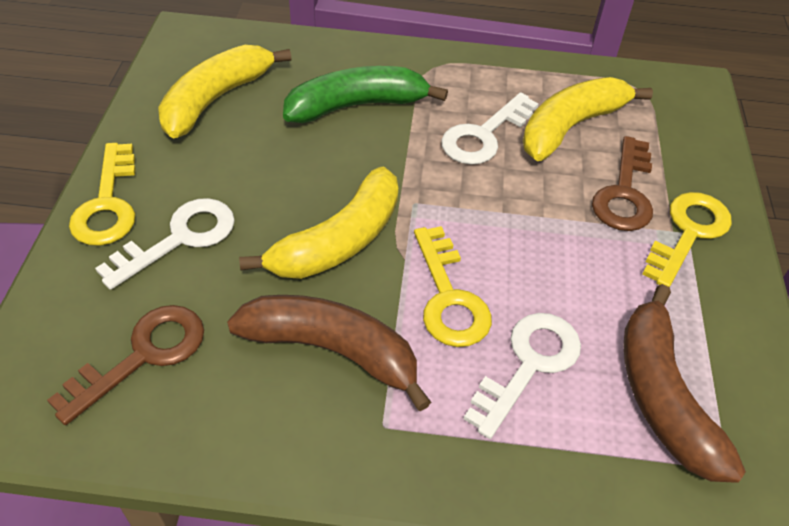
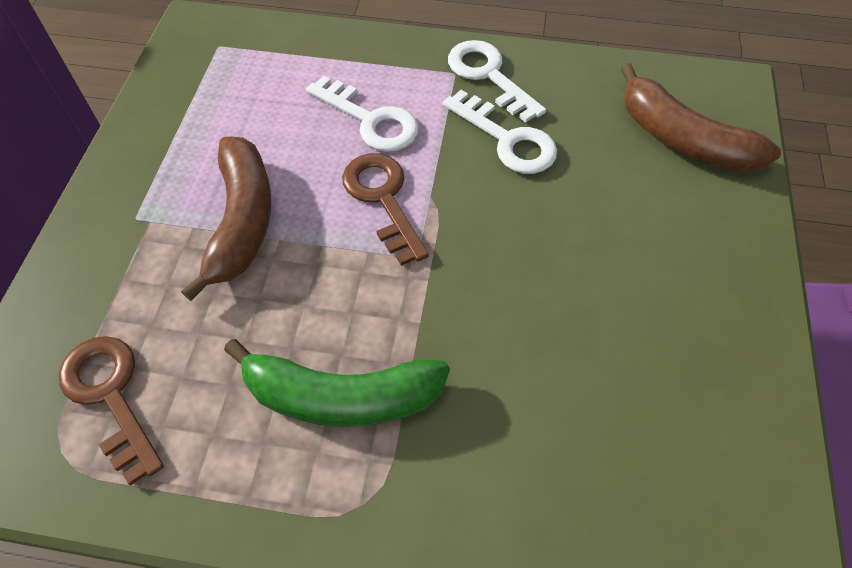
yellow banana: 3 -> 0
yellow key: 3 -> 0

